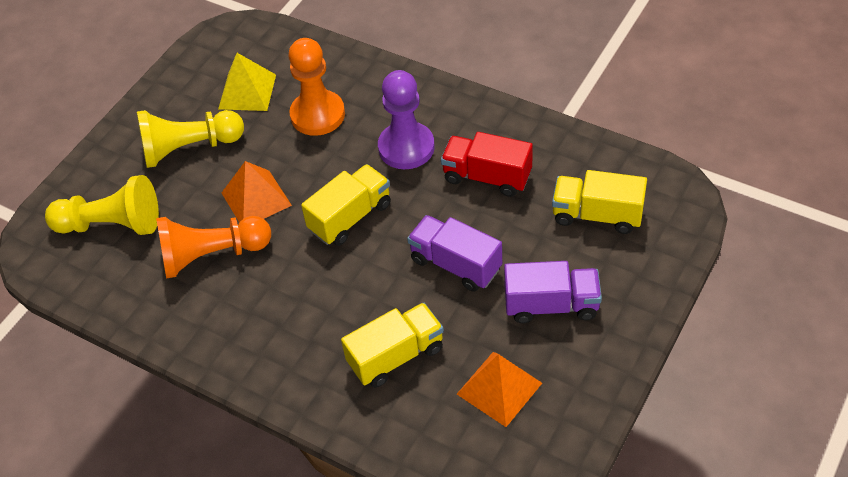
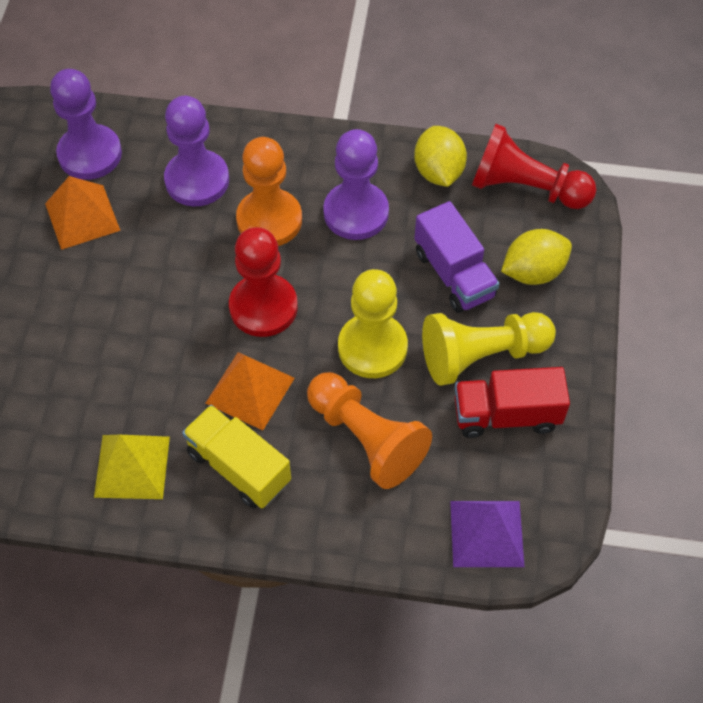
purple pawn: 1 -> 3
purple pyramid: 0 -> 1
purple truck: 2 -> 1
red pawn: 0 -> 2
yellow lemon: 0 -> 2
yellow truck: 3 -> 1

